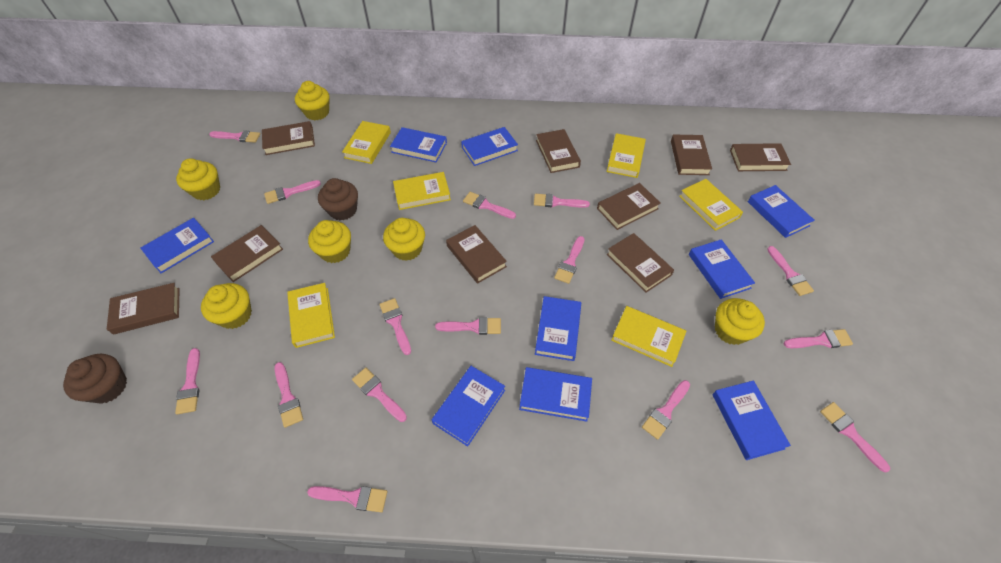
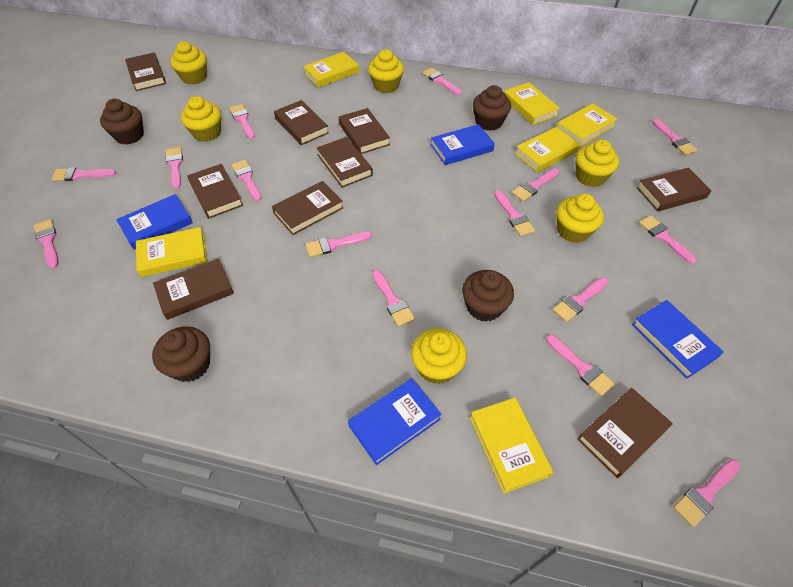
blue book: 9 -> 4
brown cupcake: 2 -> 4

